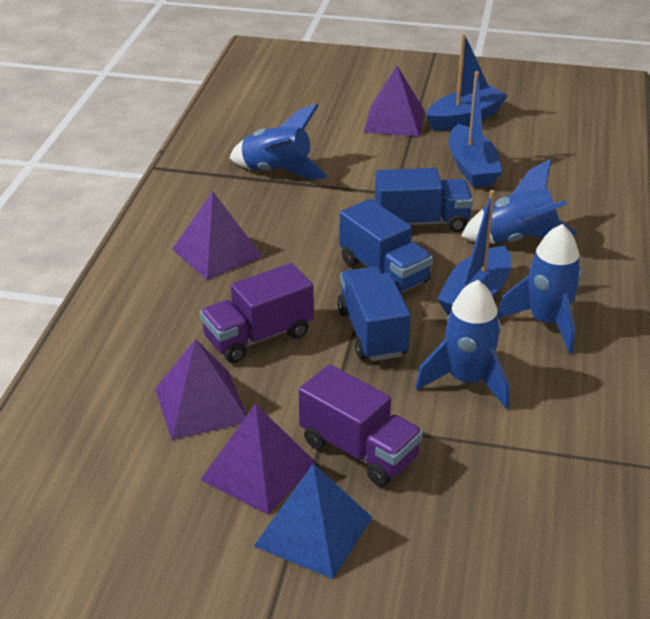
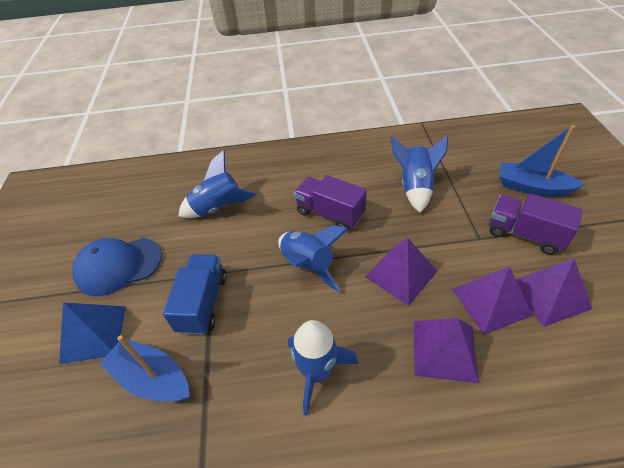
blue boat: 3 -> 2
blue cap: 0 -> 1
blue truck: 3 -> 1

